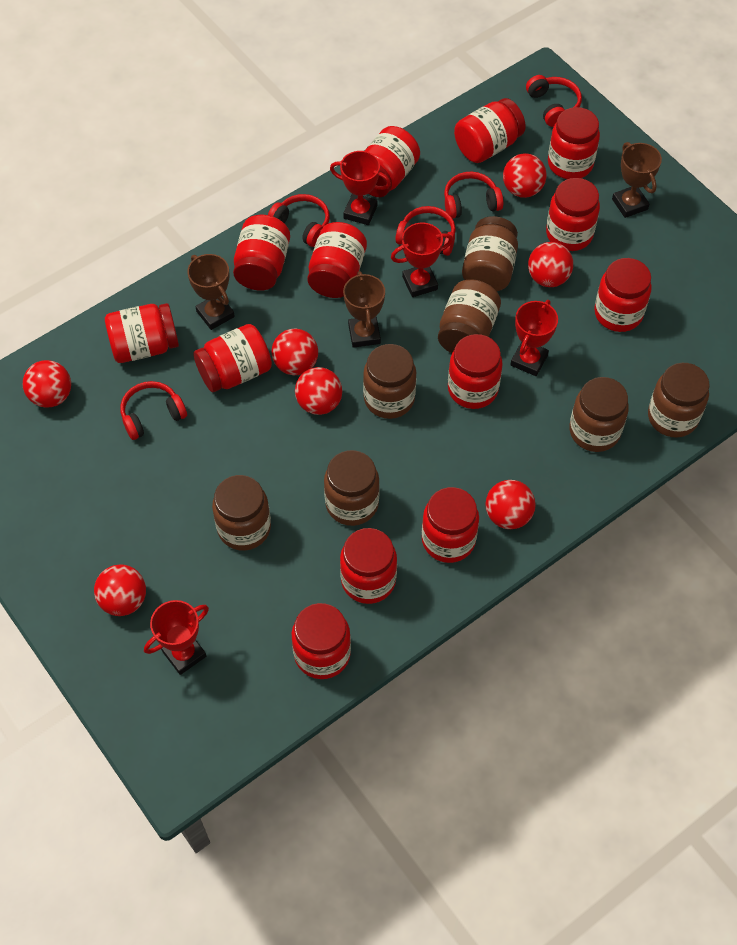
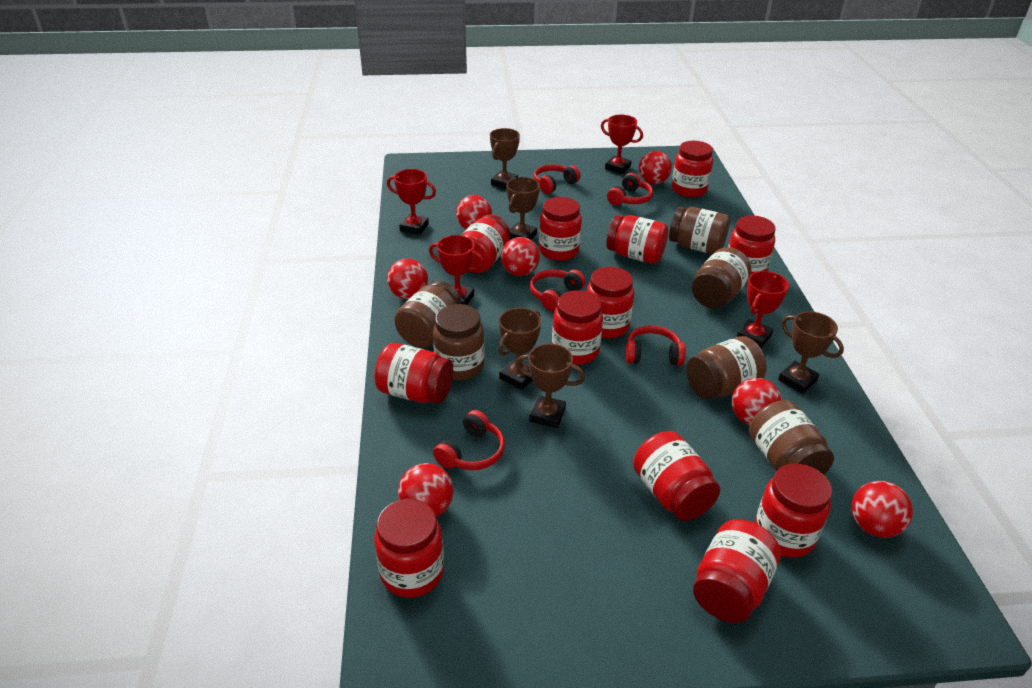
brown jar: 7 -> 6
brown trophy: 3 -> 5
red jar: 13 -> 12

